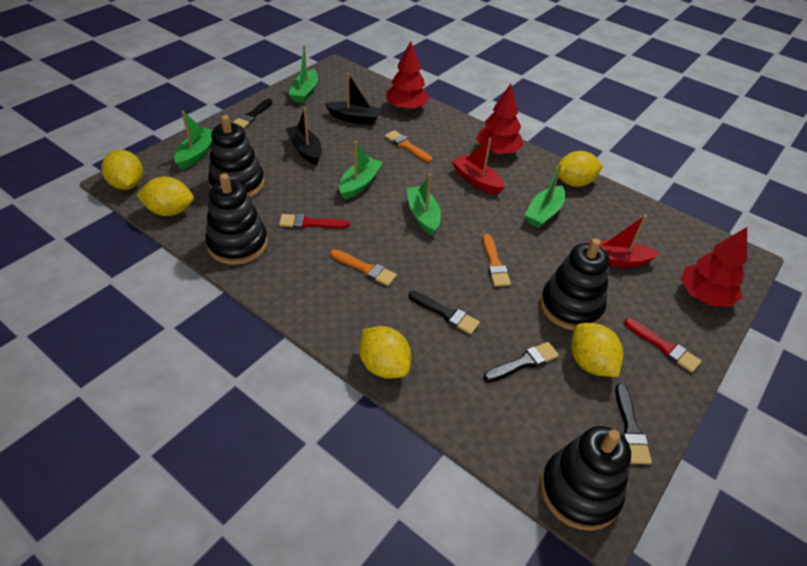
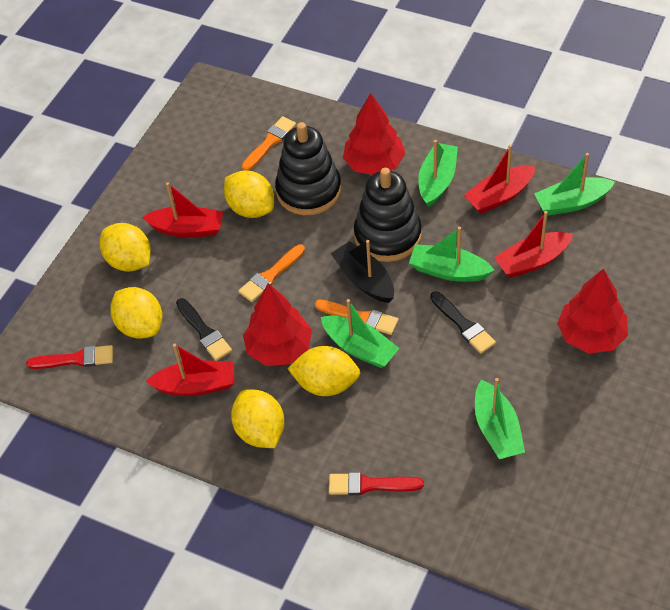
black boat: 2 -> 1
black brush: 4 -> 2
black stacking toy: 4 -> 2
red boat: 2 -> 4

